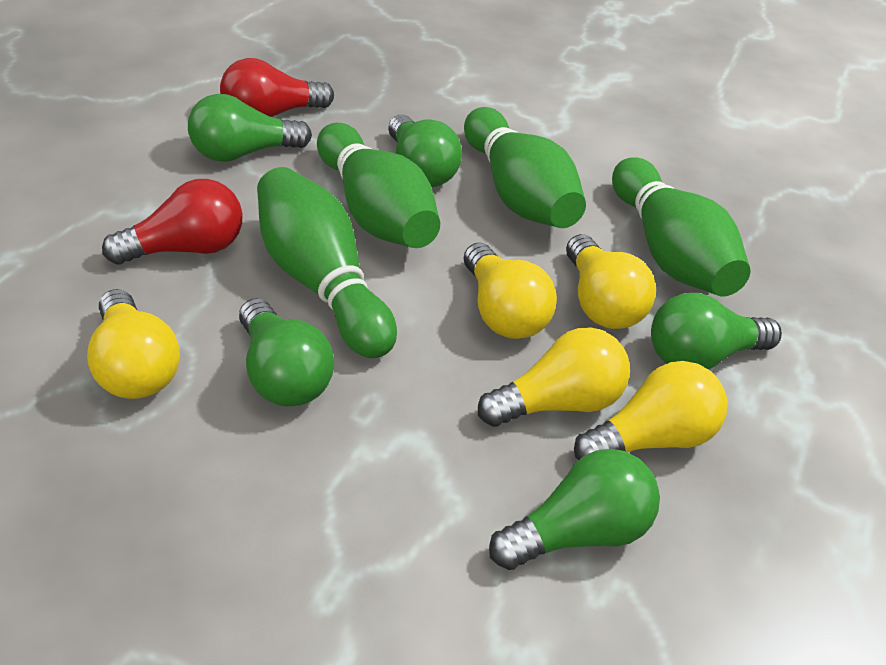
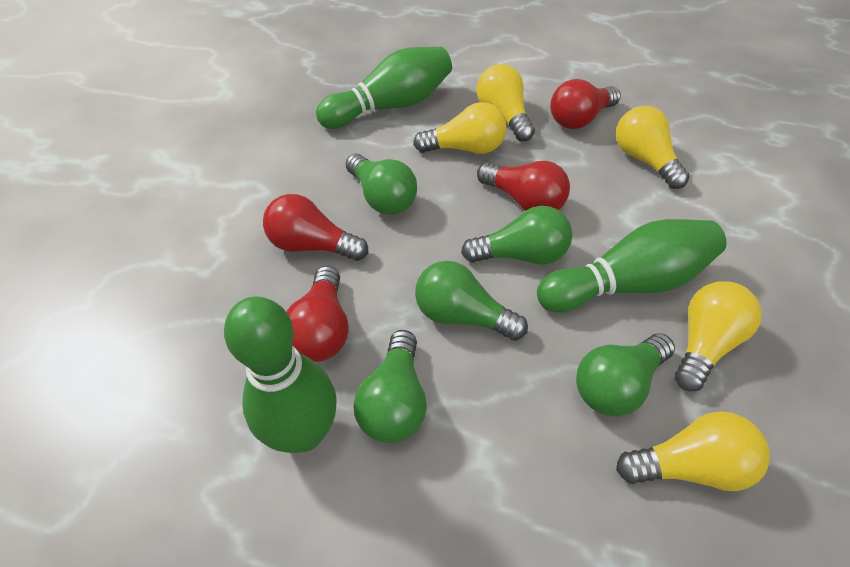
green bowling pin: 4 -> 3
red light bulb: 2 -> 4

